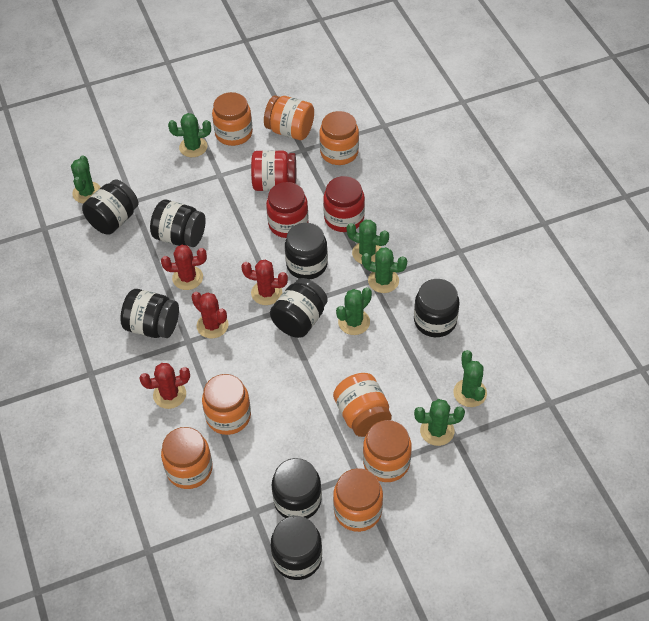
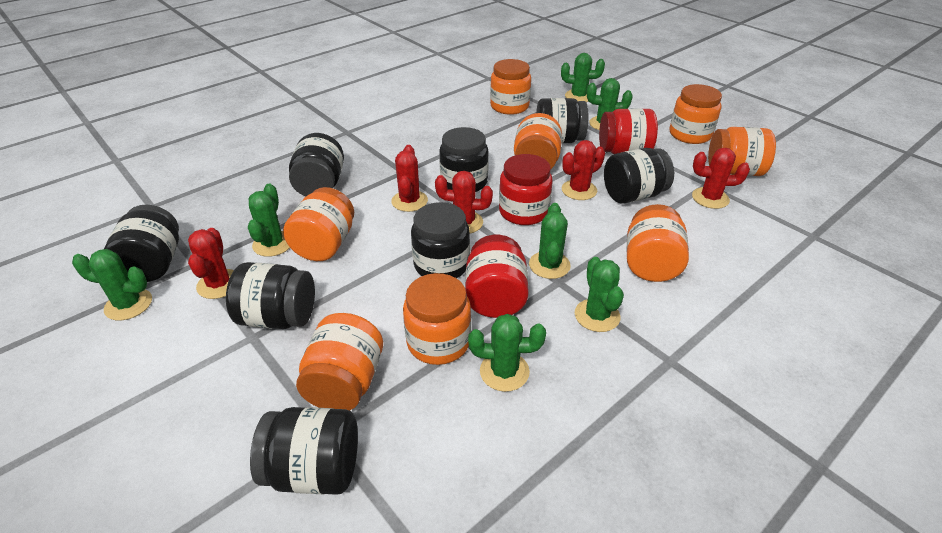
red cactus: 4 -> 5

